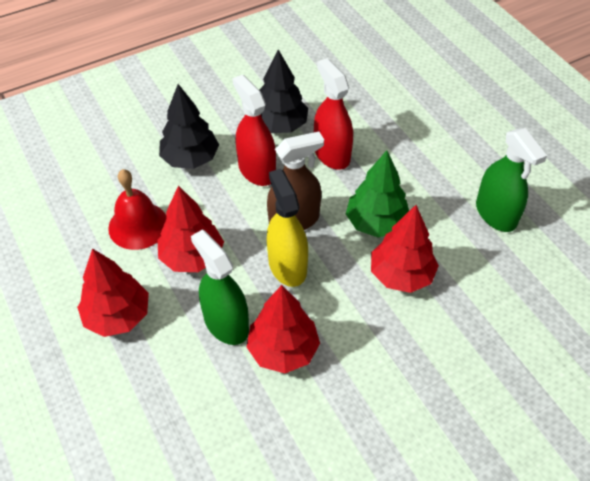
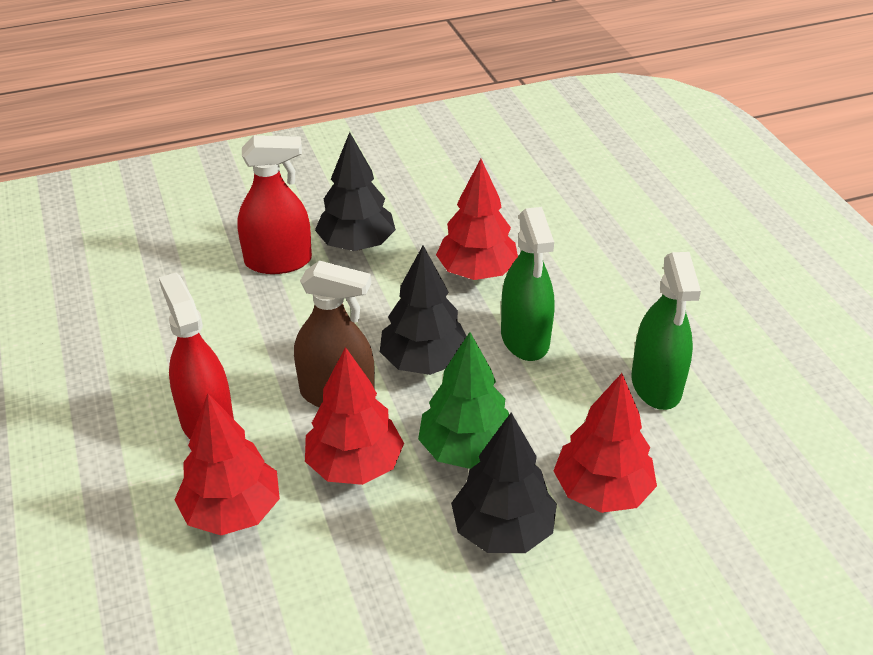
black tree: 2 -> 3
red bell: 1 -> 0
yellow spray bottle: 1 -> 0

